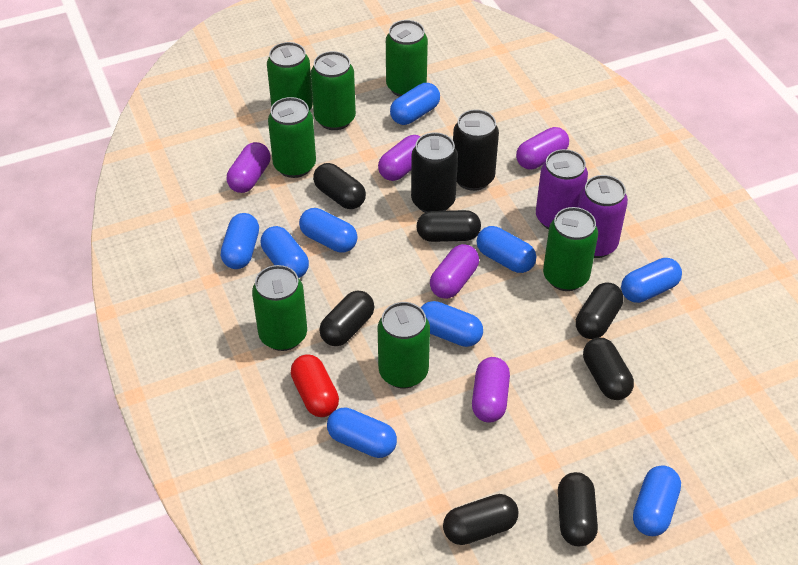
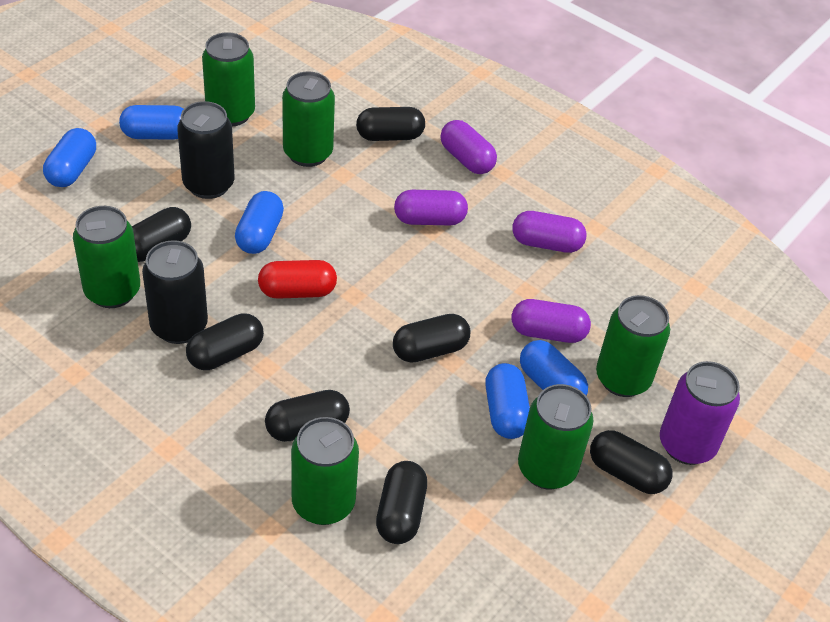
blue capsule: 9 -> 5
green can: 7 -> 6
purple can: 2 -> 1
purple capsule: 5 -> 4

